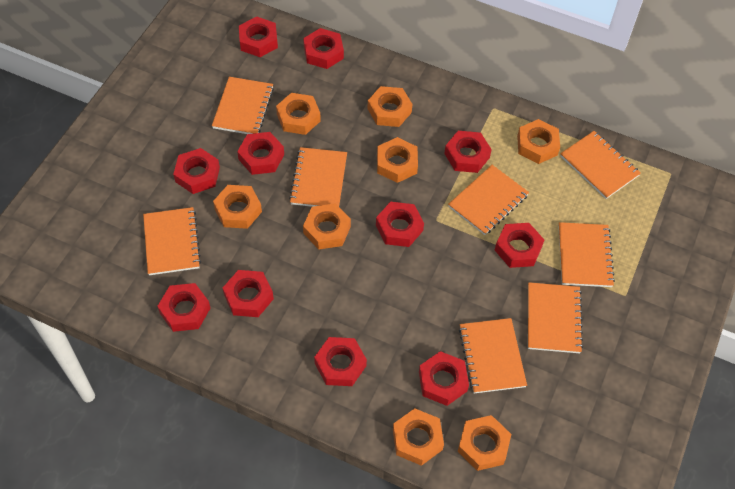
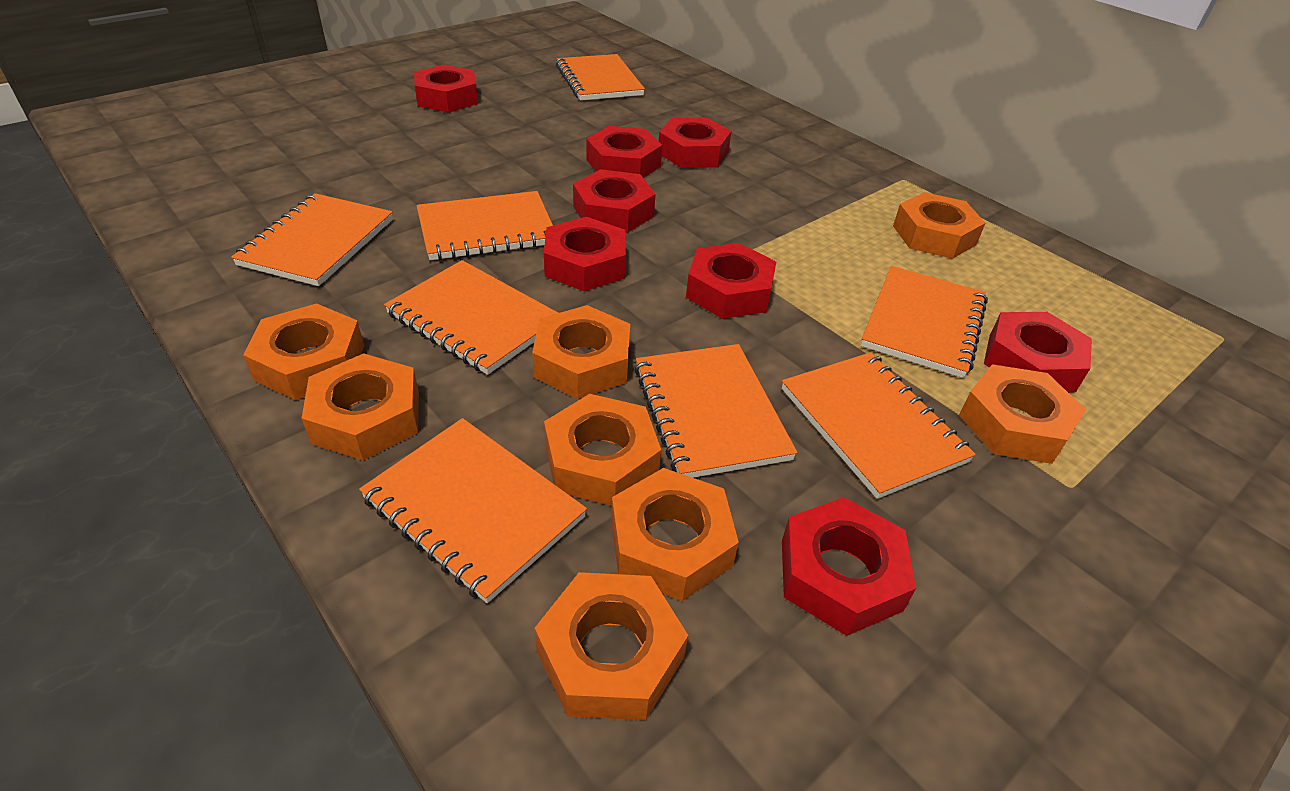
red nut: 11 -> 8

